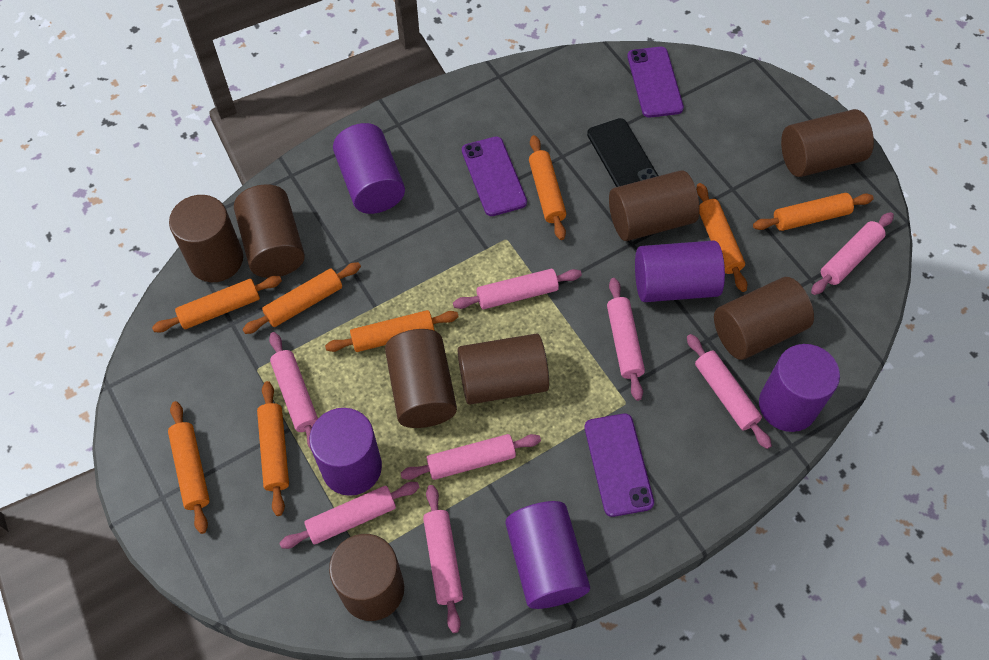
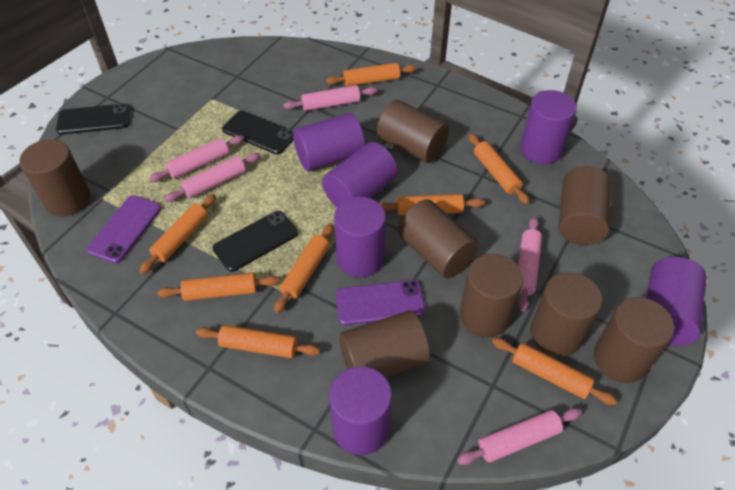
black phone: 1 -> 3
pink rolling pin: 8 -> 5
purple cylinder: 5 -> 6
purple phone: 3 -> 2

